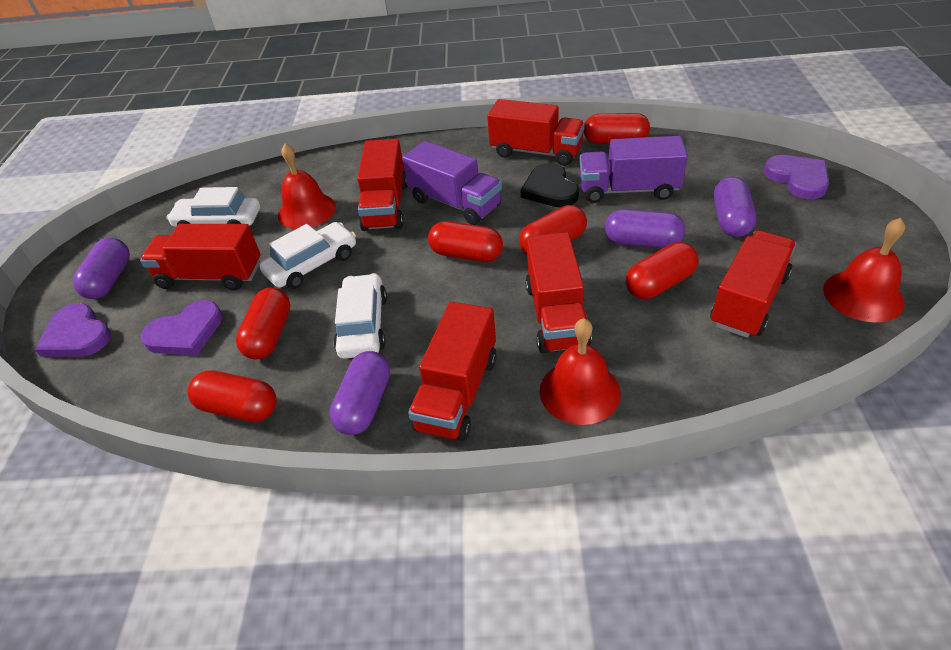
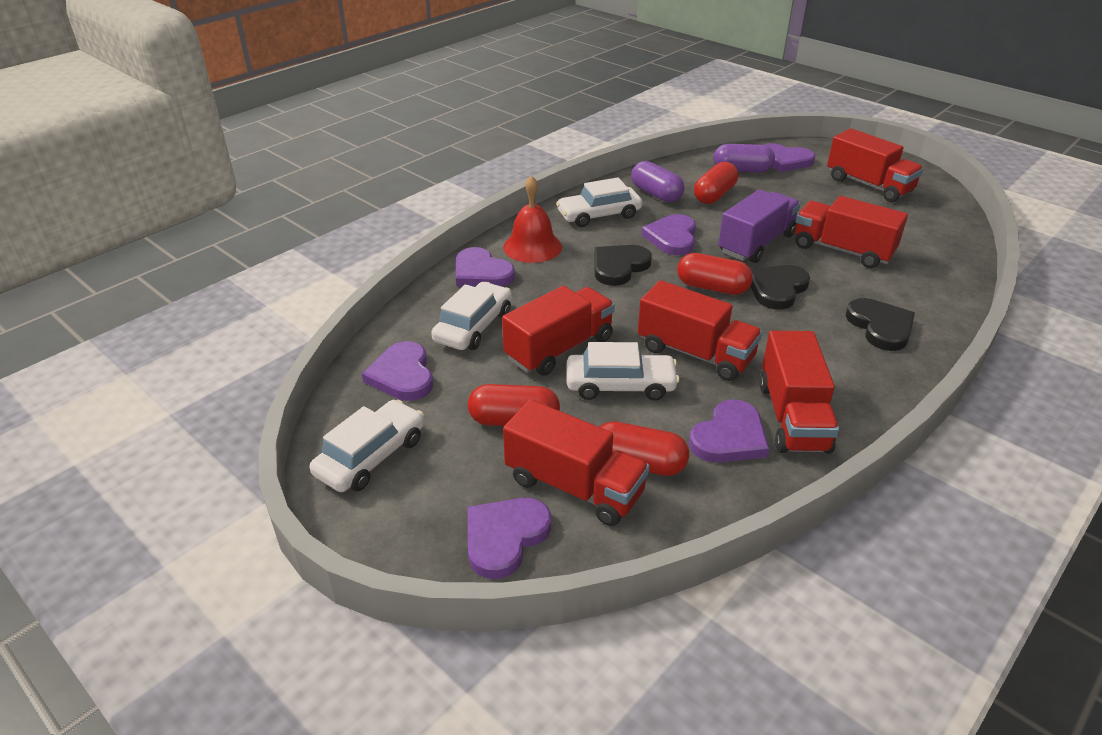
black heart: 1 -> 3
purple capsule: 4 -> 2
purple heart: 3 -> 6
purple truck: 2 -> 1
red bell: 3 -> 1
red capsule: 6 -> 4
white car: 3 -> 4

